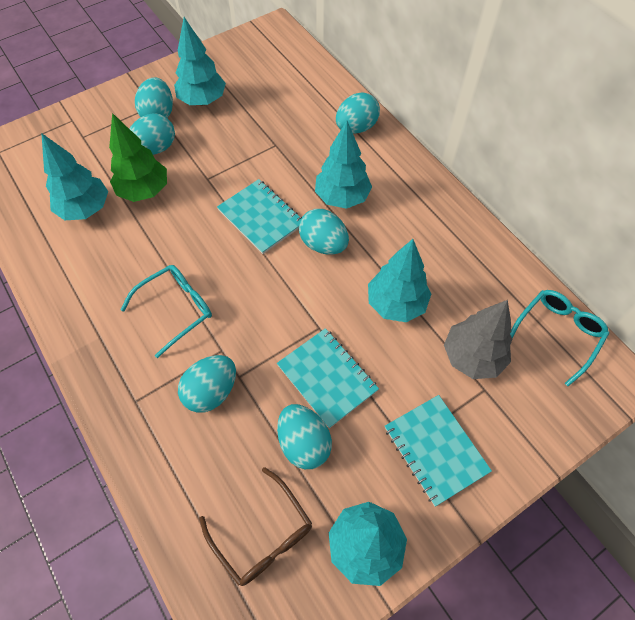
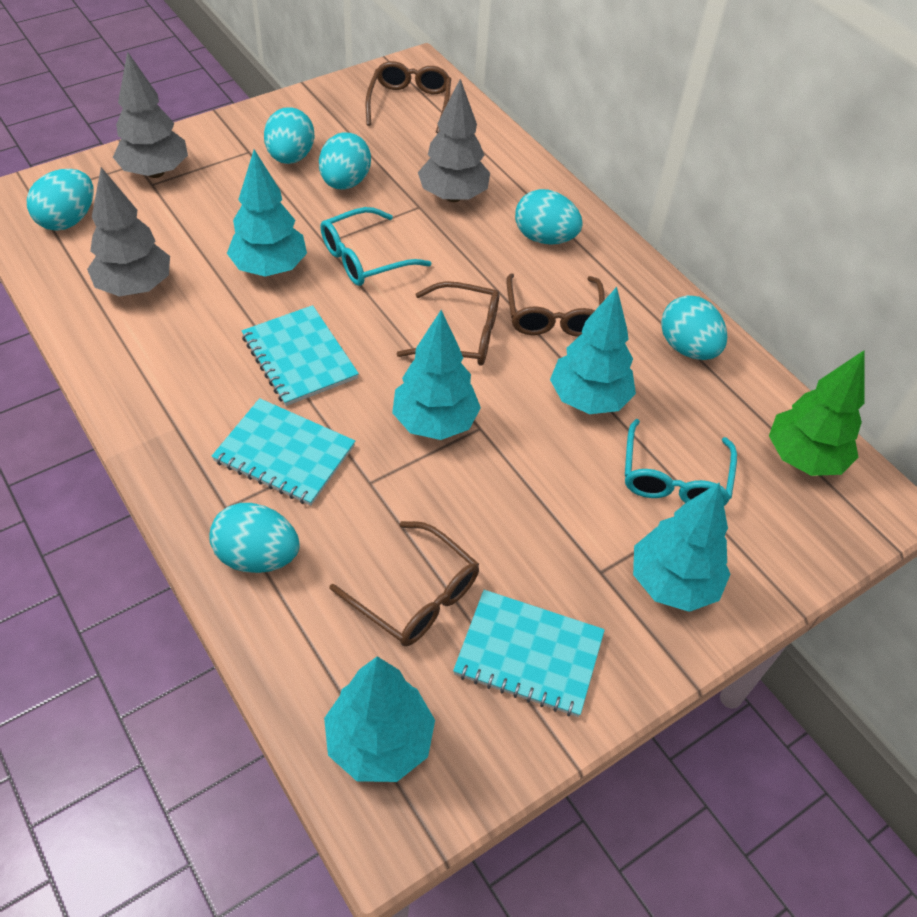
brown glasses: 1 -> 4
grey tree: 1 -> 3

